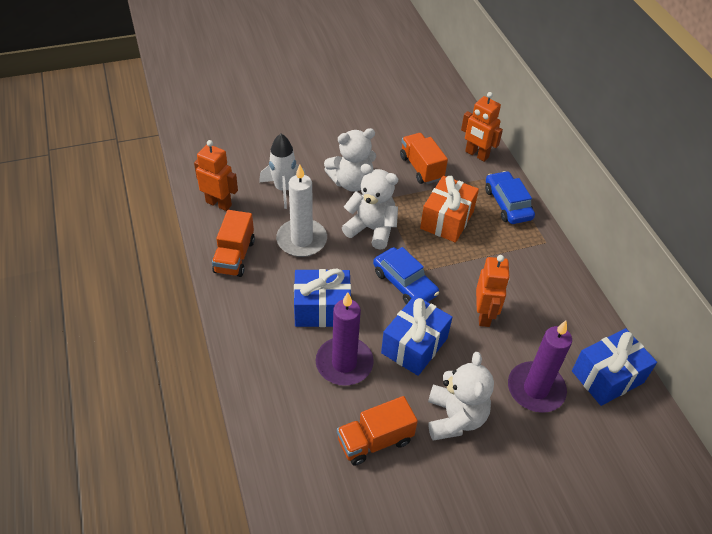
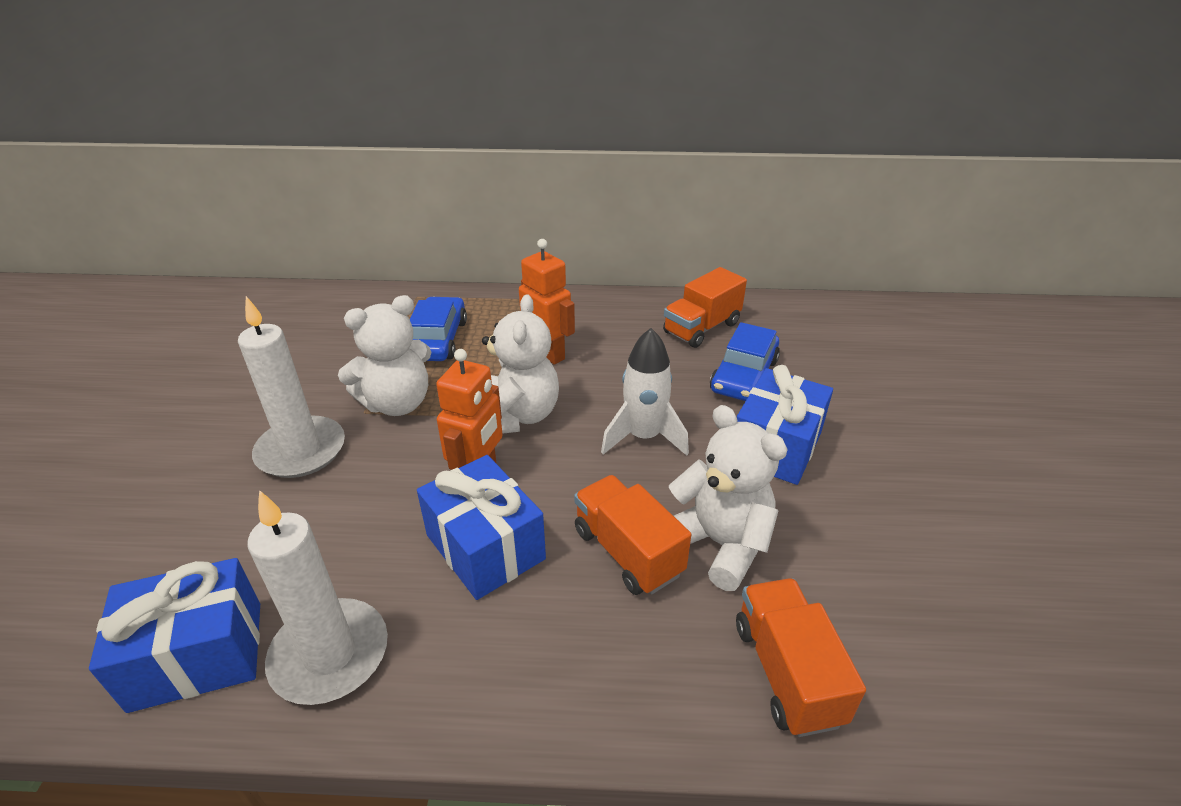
orange gift: 1 -> 0
orange robot: 3 -> 2
purple candle: 2 -> 0
white candle: 1 -> 2

